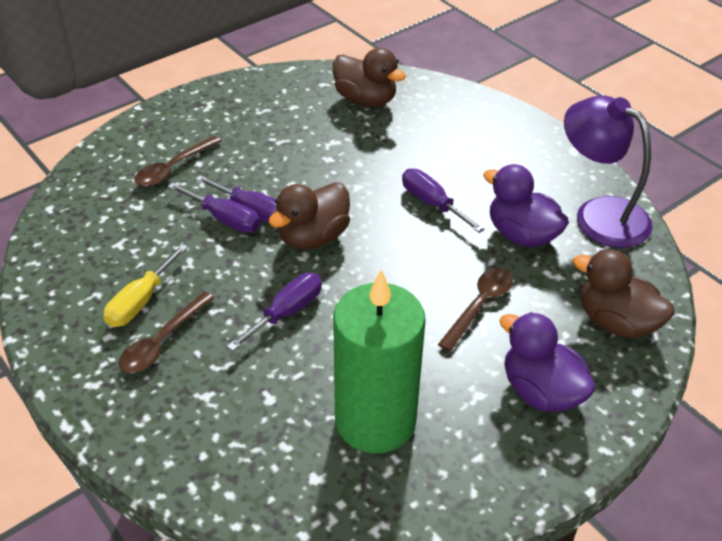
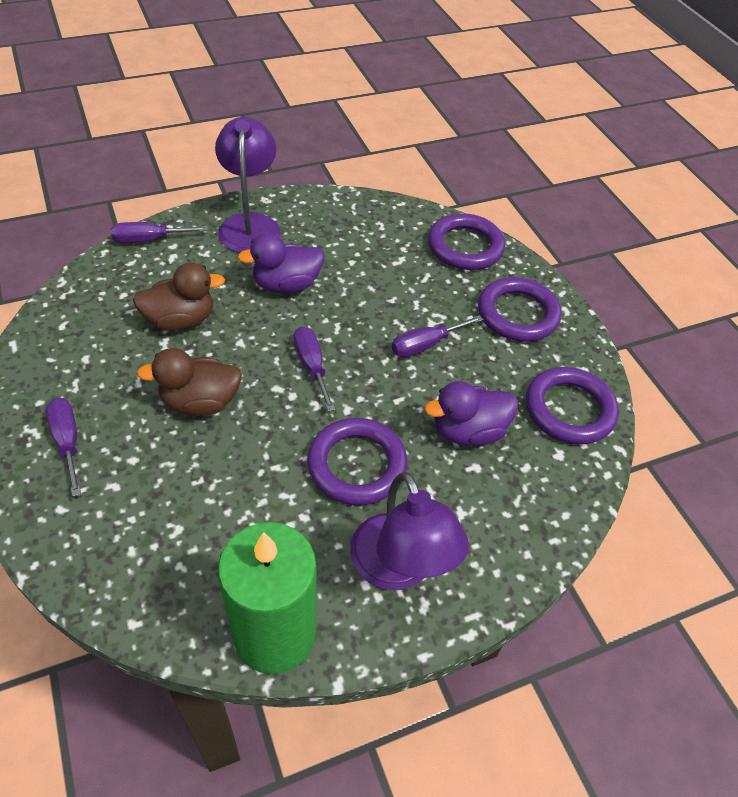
brown duck: 3 -> 2
brown spoon: 3 -> 0
purple lamp: 1 -> 2
purple ring: 0 -> 4
yellow screwdriver: 1 -> 0

